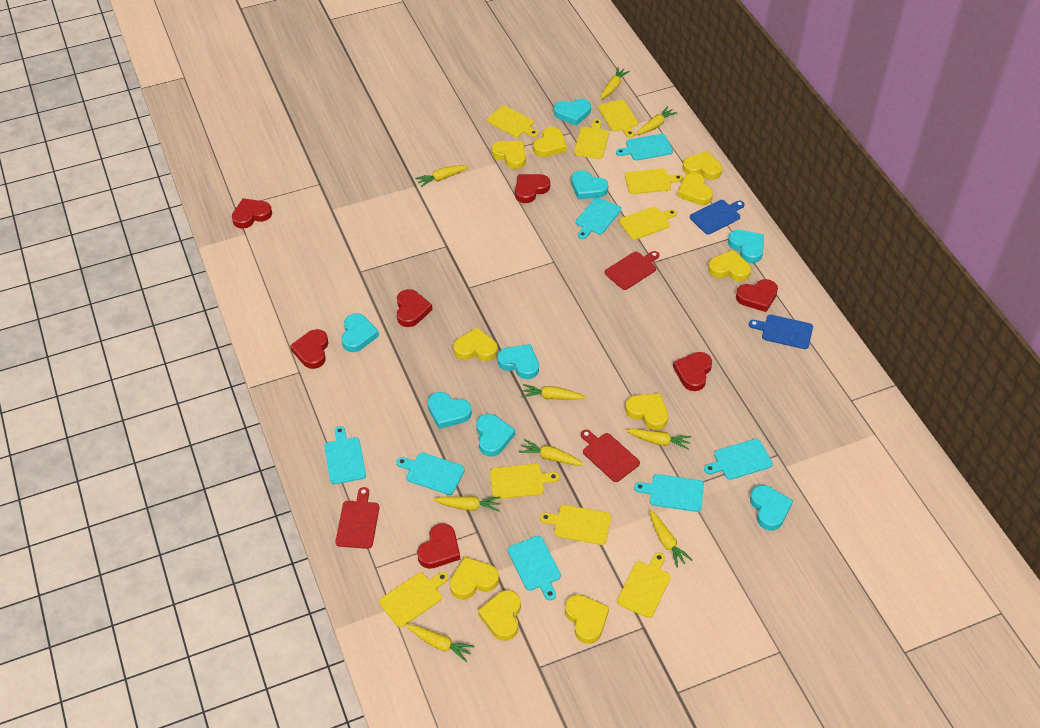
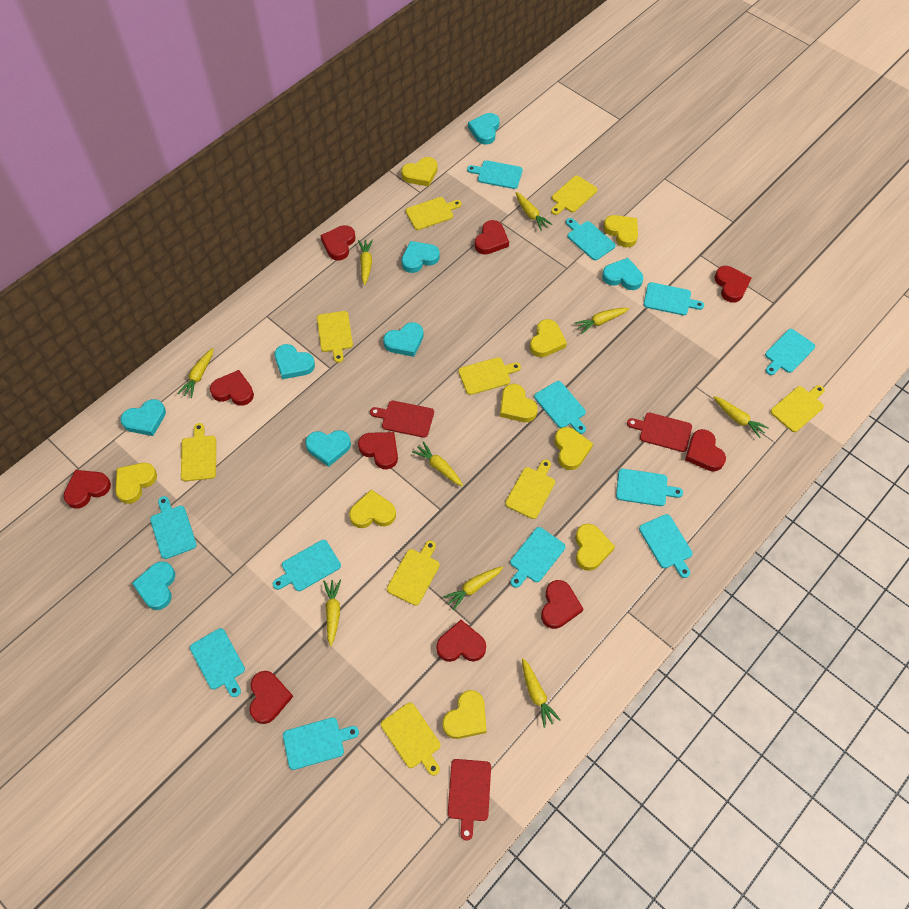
blue cutting board: 2 -> 0
red heart: 7 -> 10
turquoise cutting board: 7 -> 12
yellow heart: 10 -> 9

